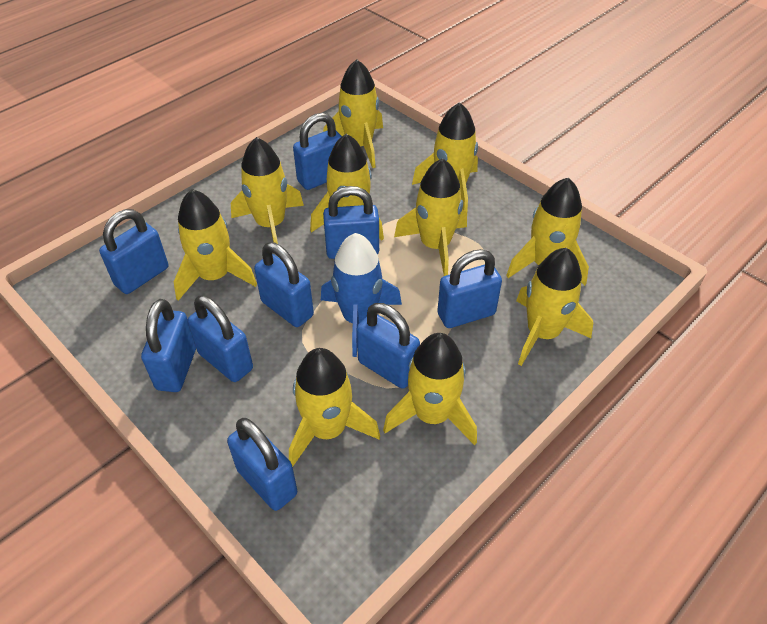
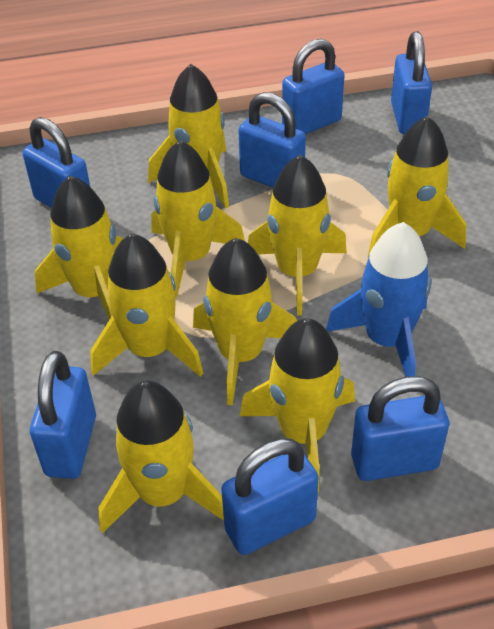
blue padlock: 9 -> 7
yellow rocket: 10 -> 9

